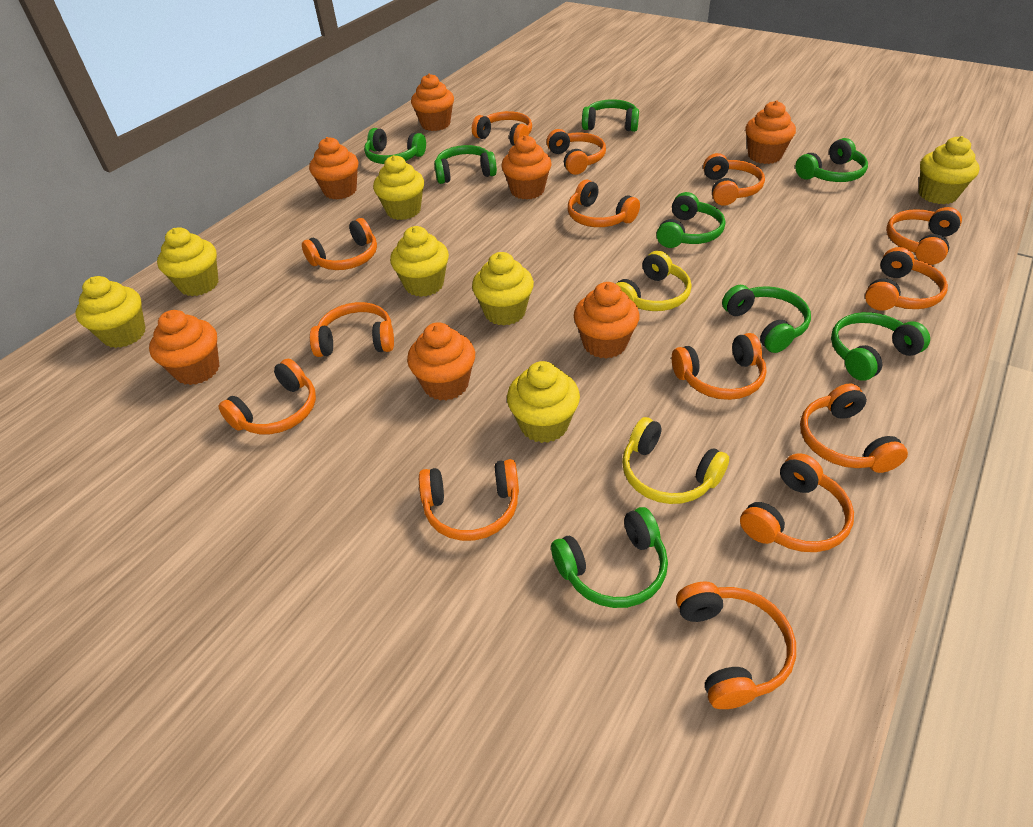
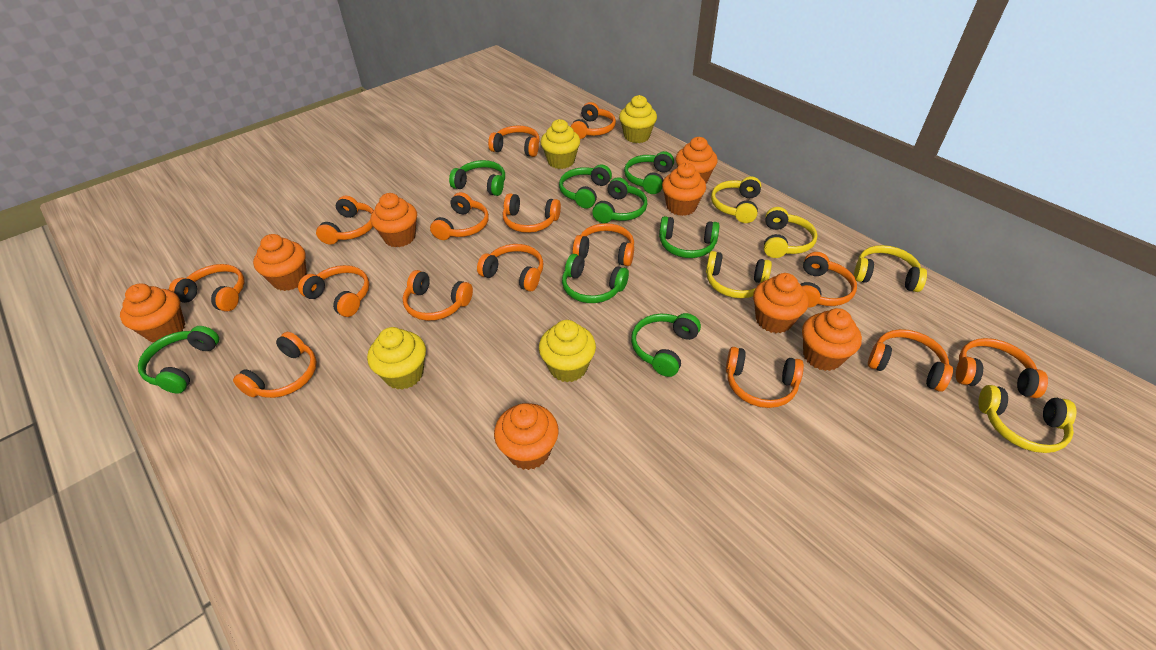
orange cupcake: 7 -> 8
orange headphones: 14 -> 15
yellow cupcake: 7 -> 4
yellow headphones: 2 -> 5

